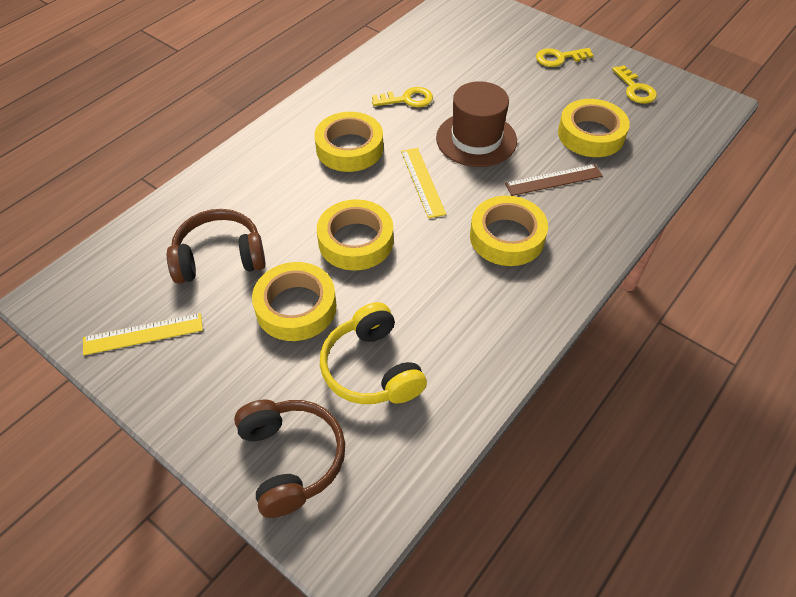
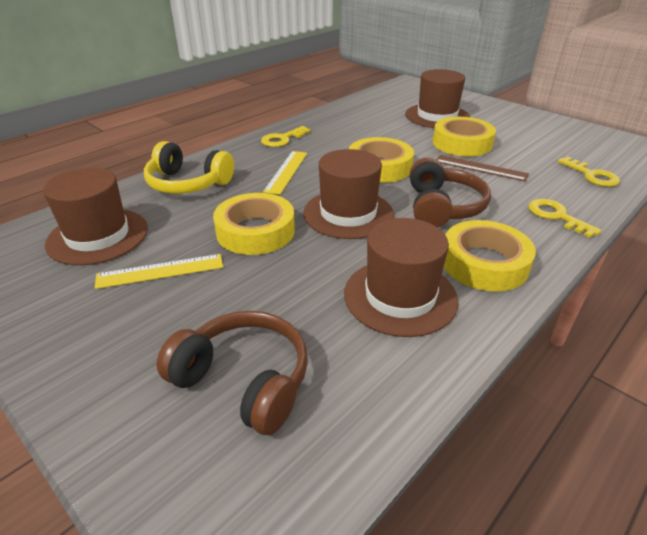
brown hat: 1 -> 4
yellow tape: 5 -> 4

